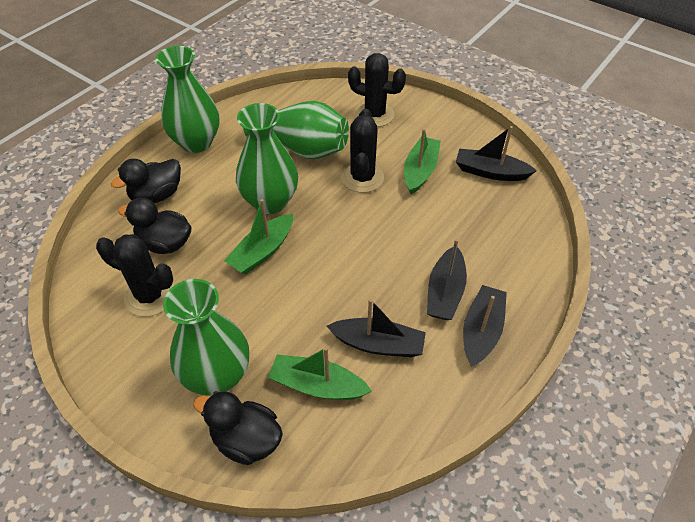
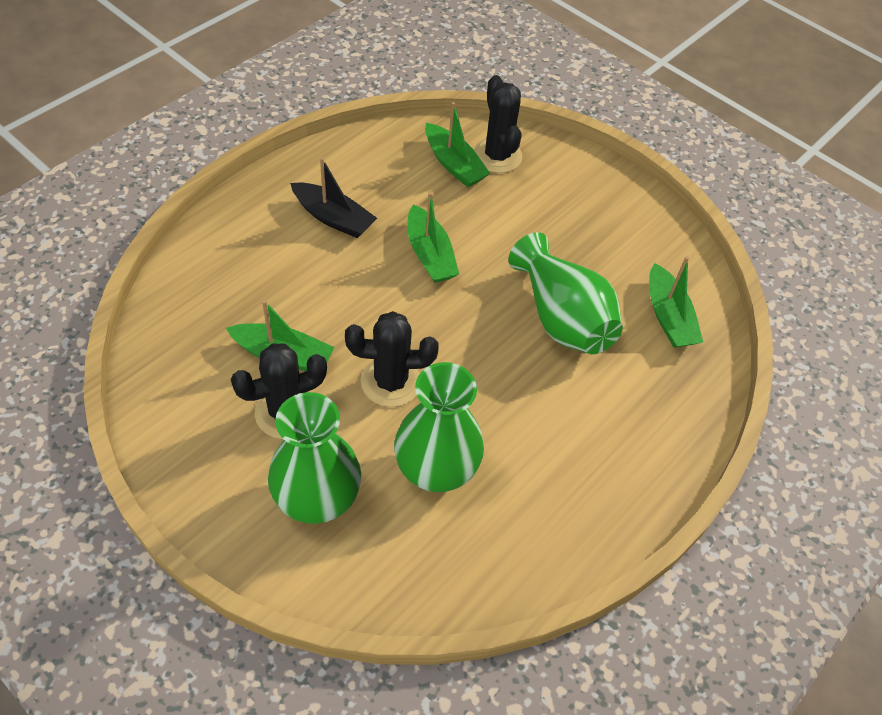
black boat: 4 -> 1
black duck: 3 -> 0
green boat: 3 -> 4
green vase: 4 -> 3

